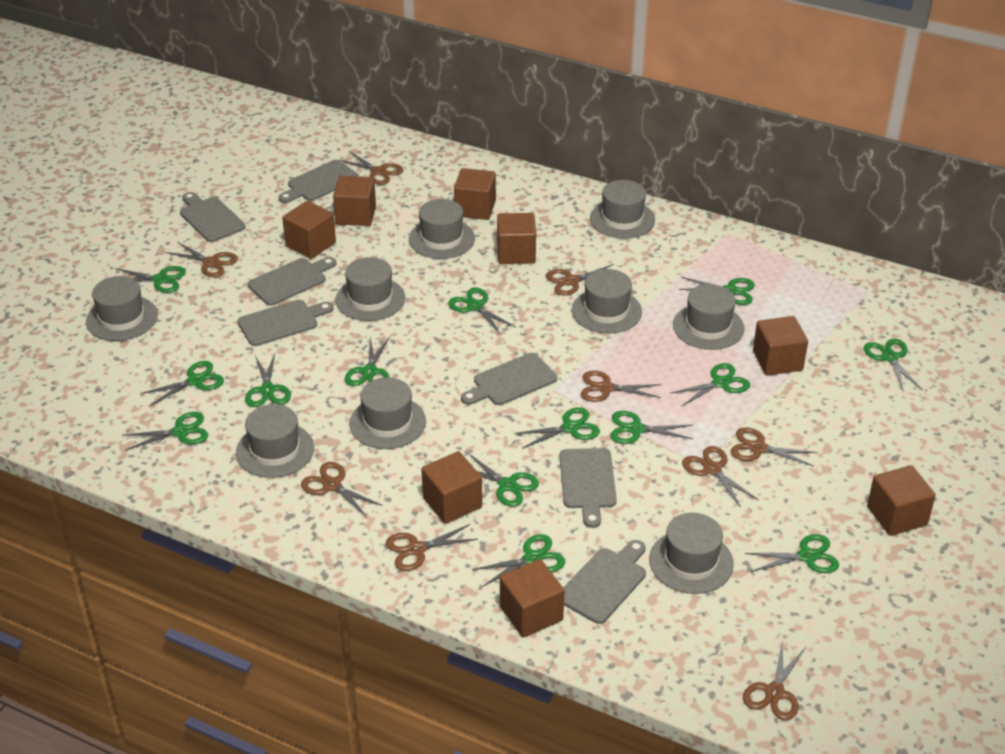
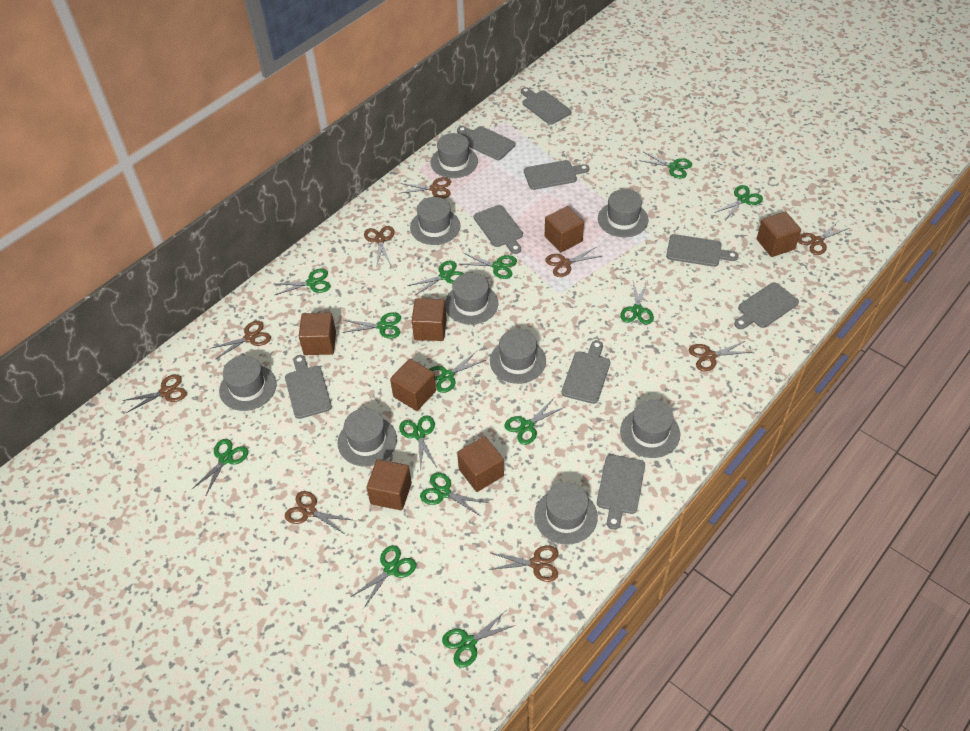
brown cube: 8 -> 7
grey cutting board: 7 -> 9

